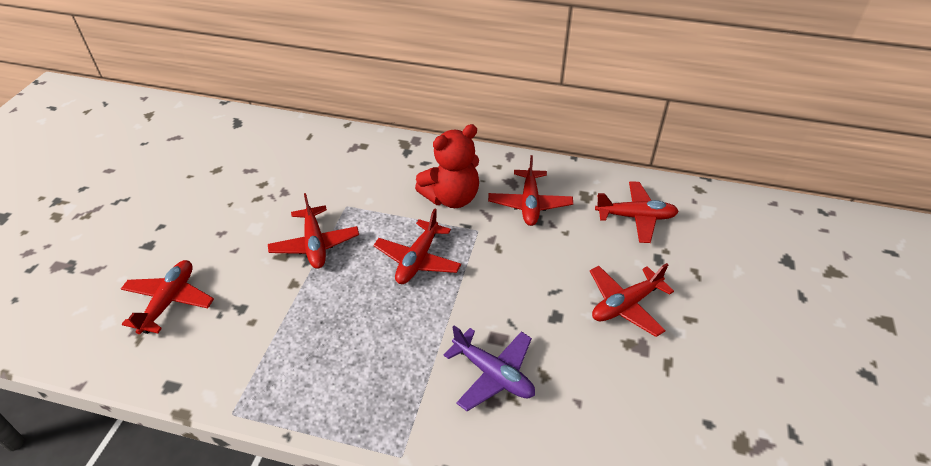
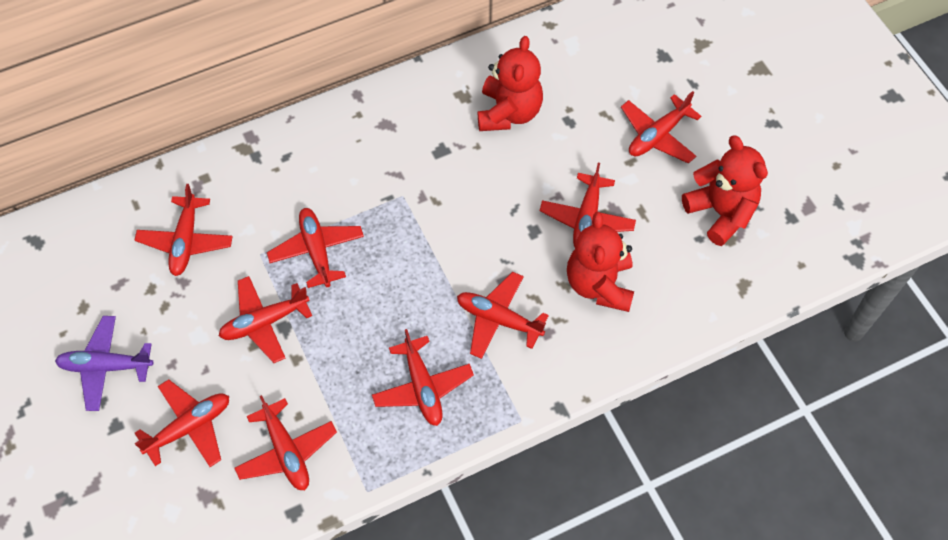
red plane: 6 -> 9
red teddy bear: 1 -> 3

